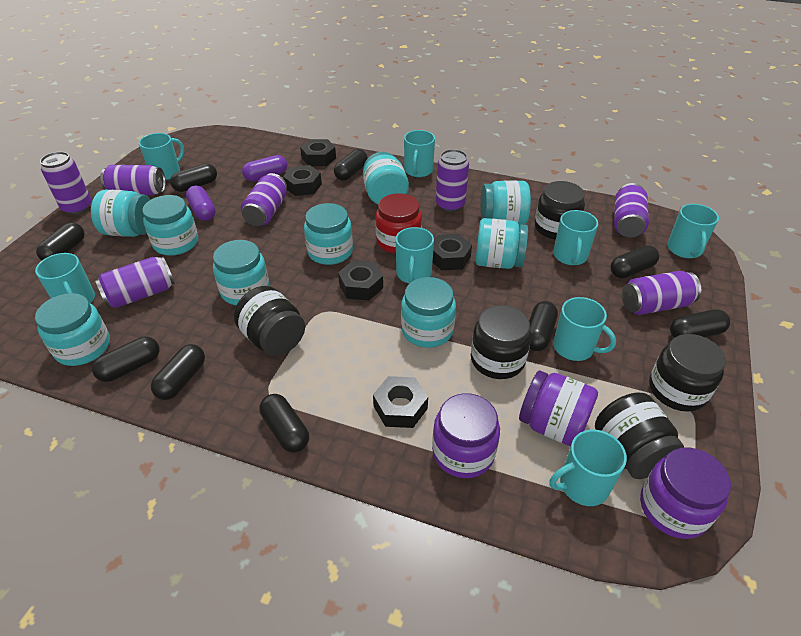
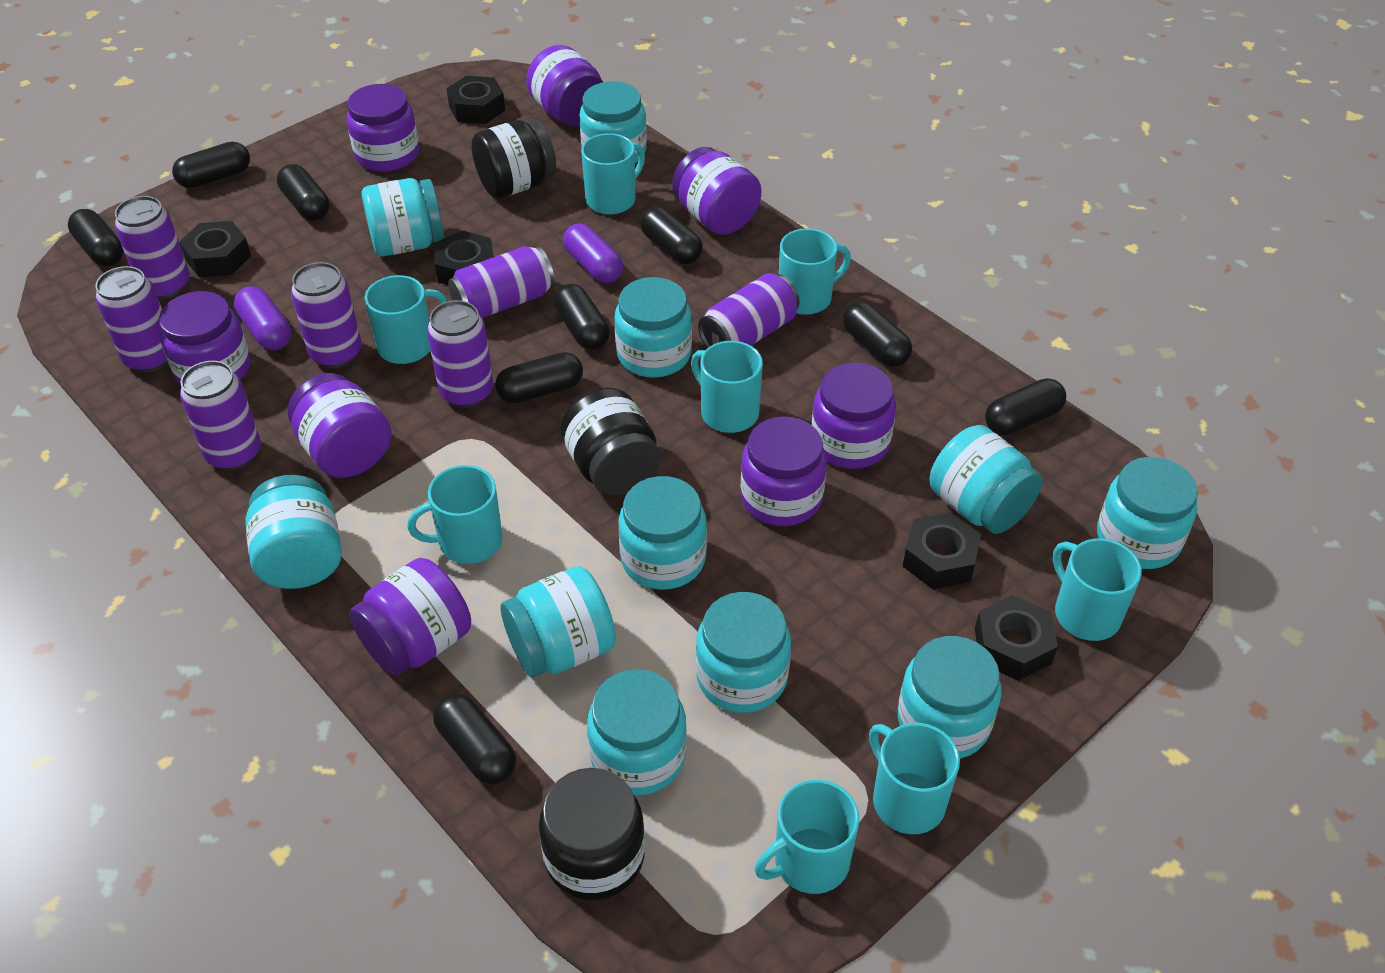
black jar: 5 -> 3
purple jar: 3 -> 8
red jar: 1 -> 0
turquoise jar: 9 -> 11

